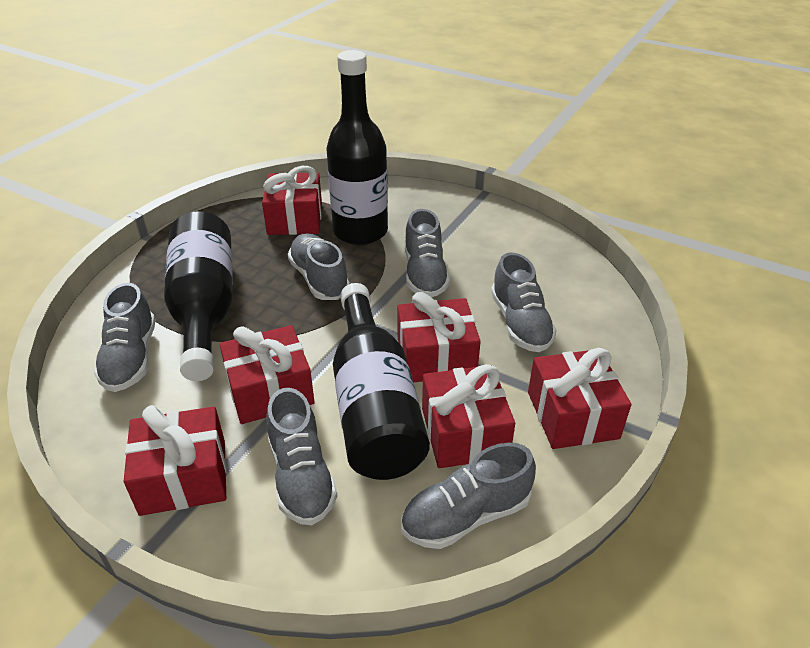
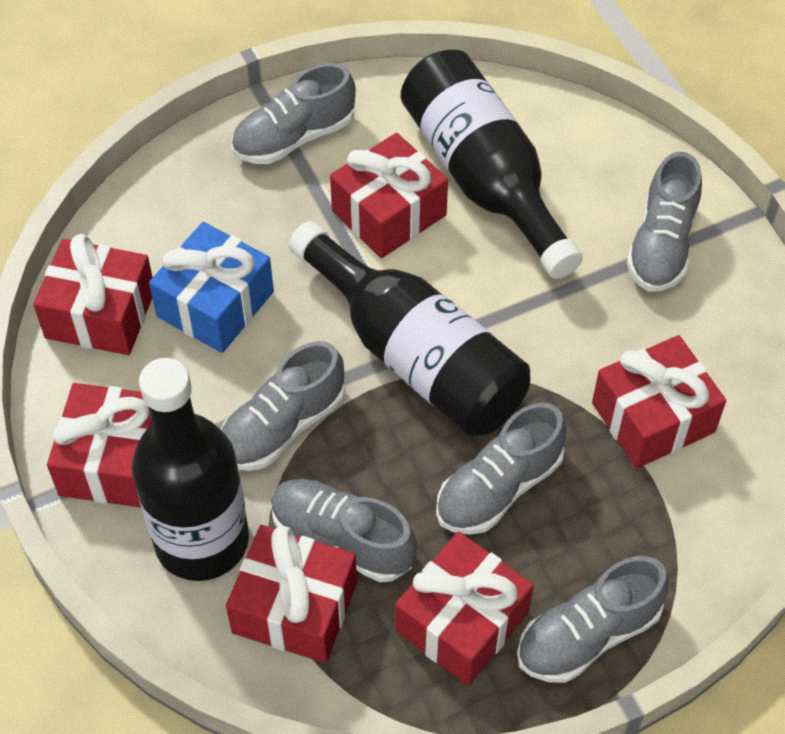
blue gift: 0 -> 1

